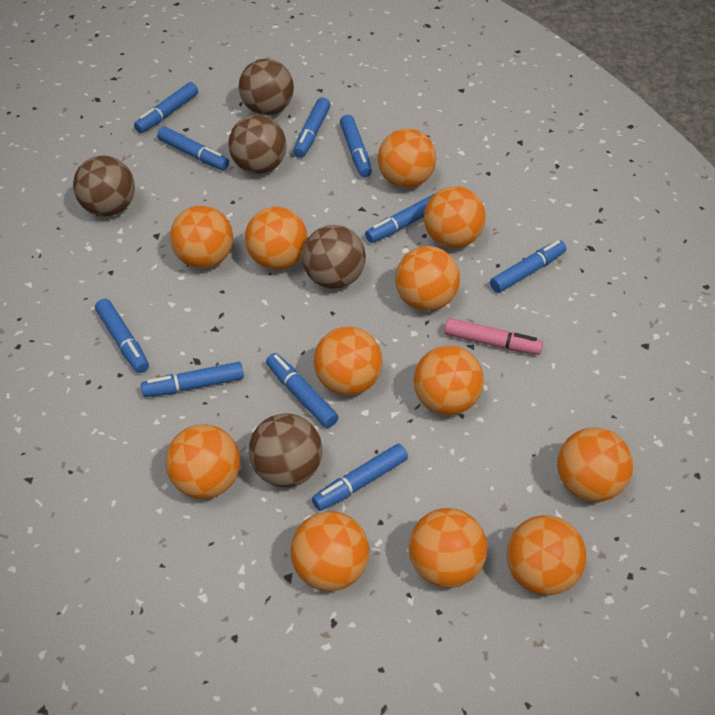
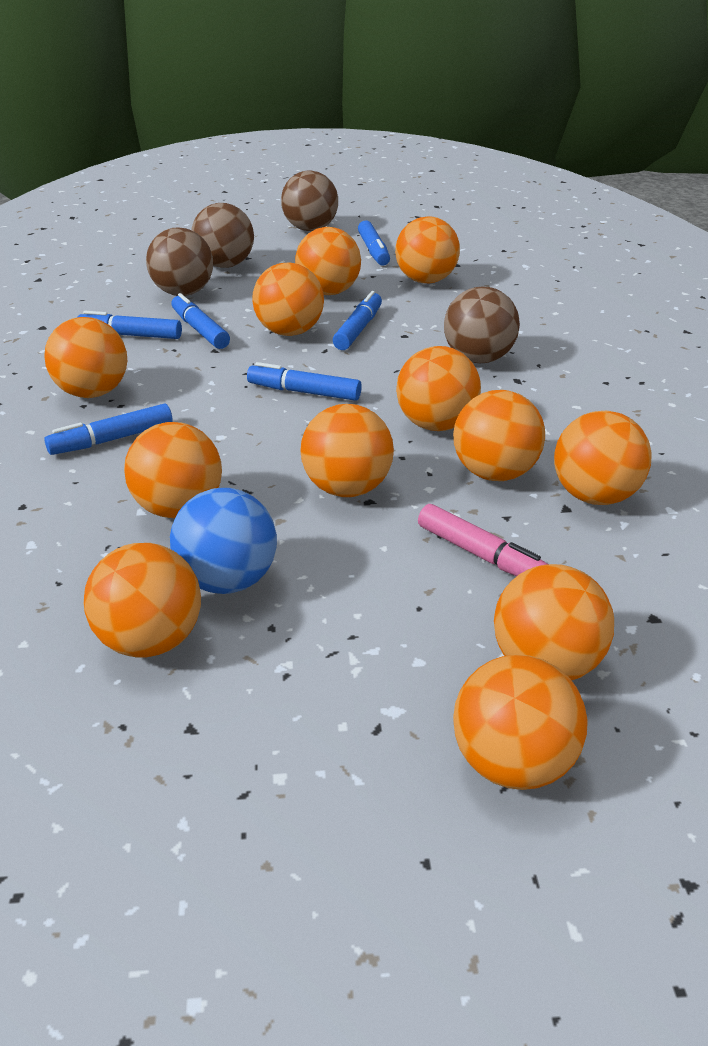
blue ball: 0 -> 1
blue marker: 10 -> 6
brown ball: 5 -> 4

